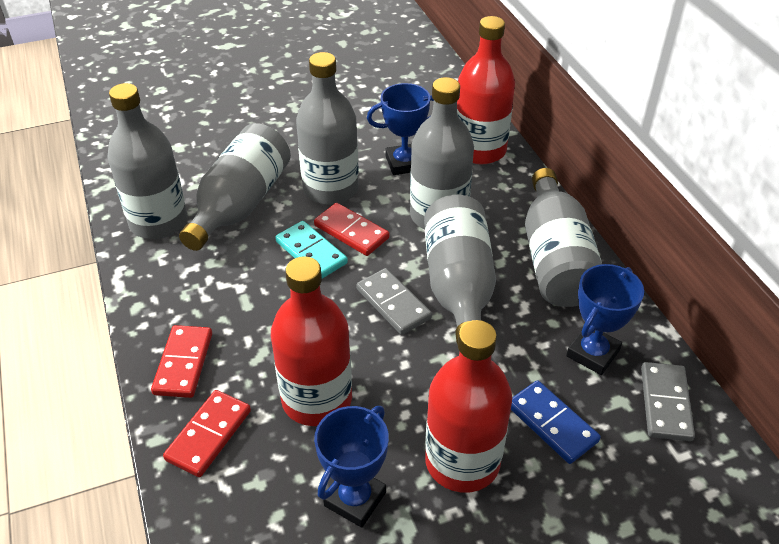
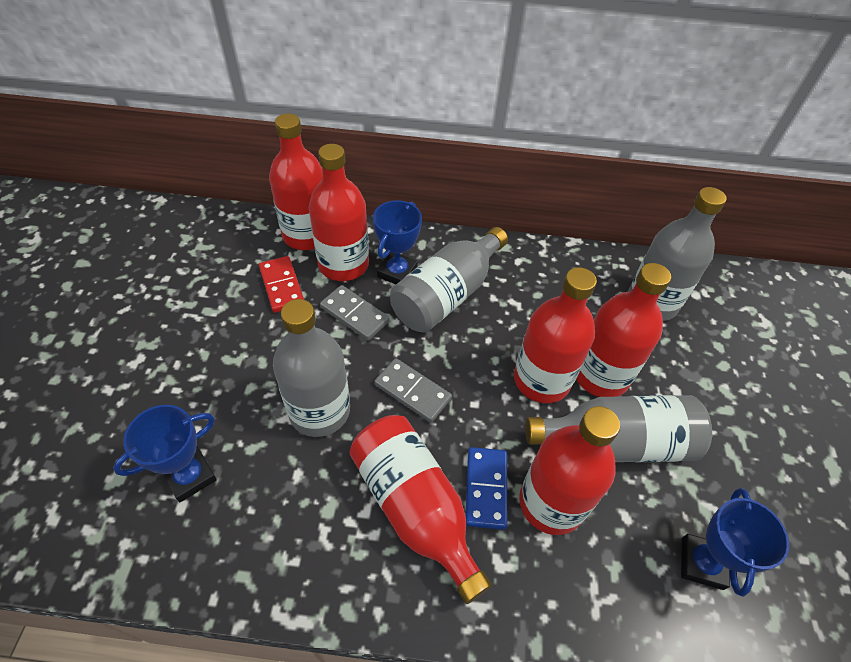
grey bottle: 6 -> 4
red bottle: 3 -> 6
red domino: 3 -> 1
turquoise domino: 1 -> 0

